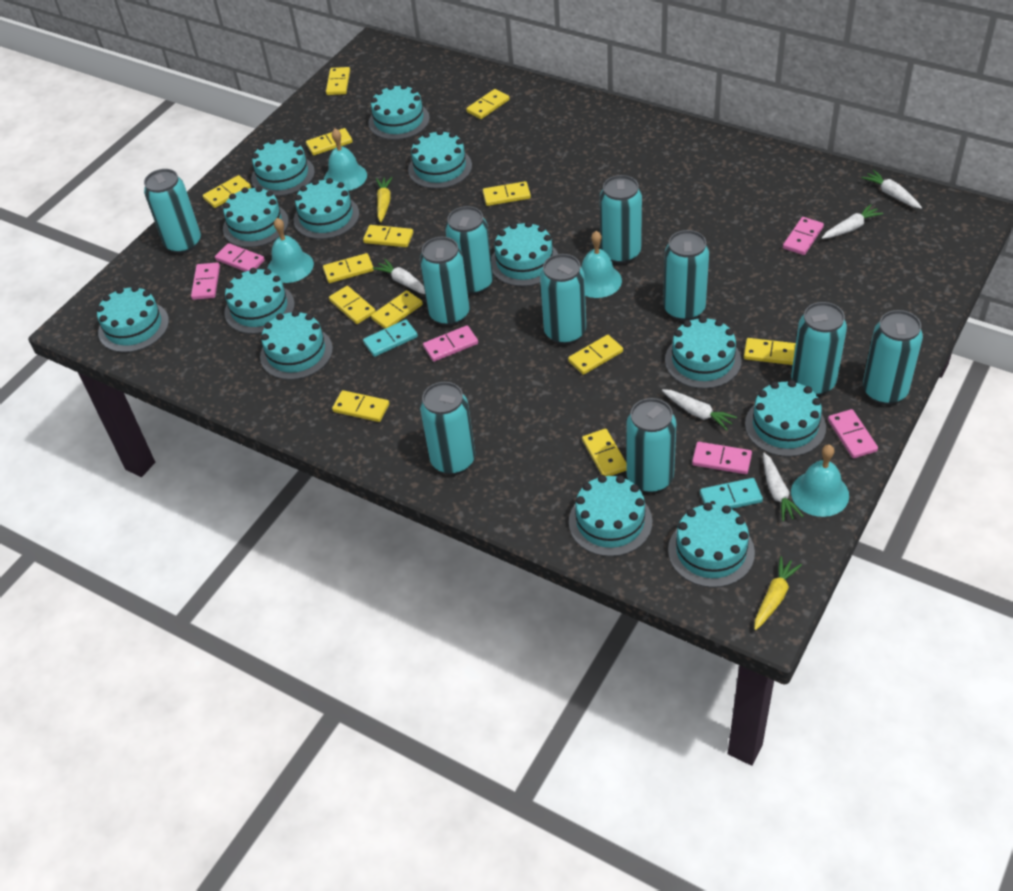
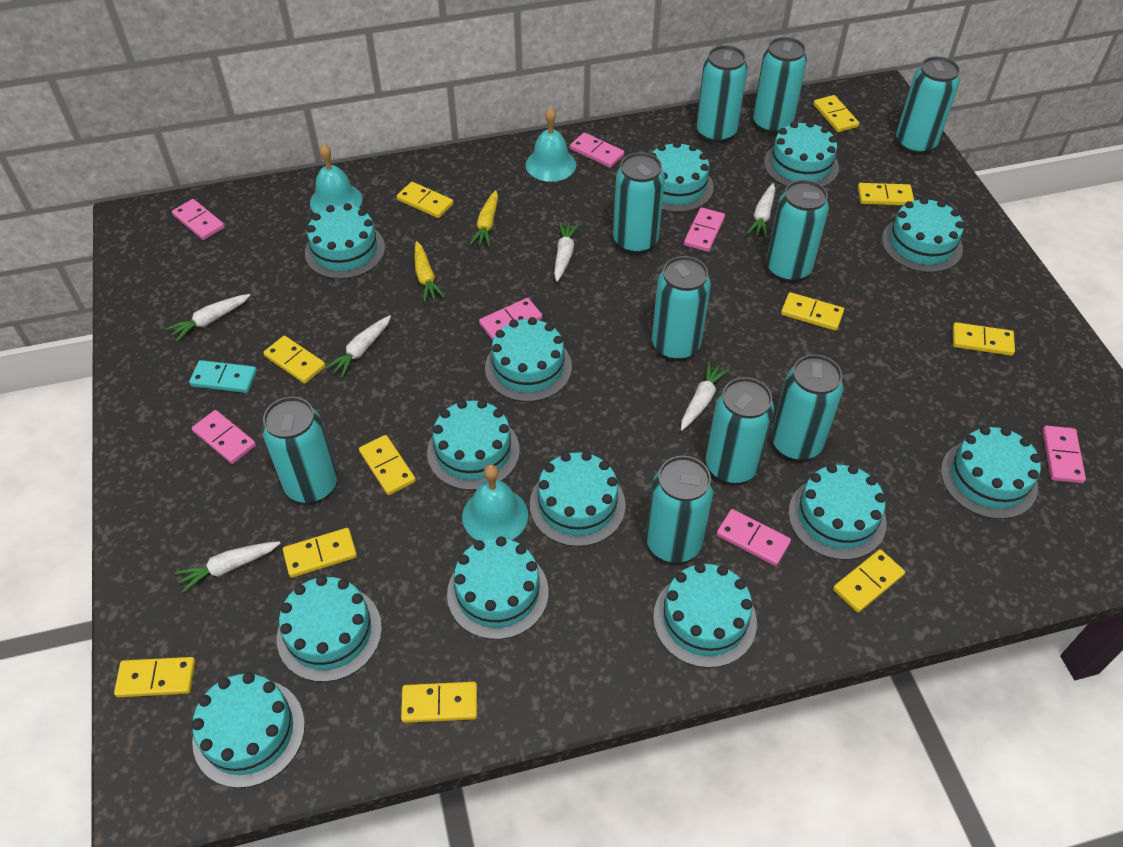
pink domino: 6 -> 7
turquoise bell: 4 -> 3
turquoise domino: 2 -> 1
white carrot: 5 -> 6
yellow domino: 13 -> 11

